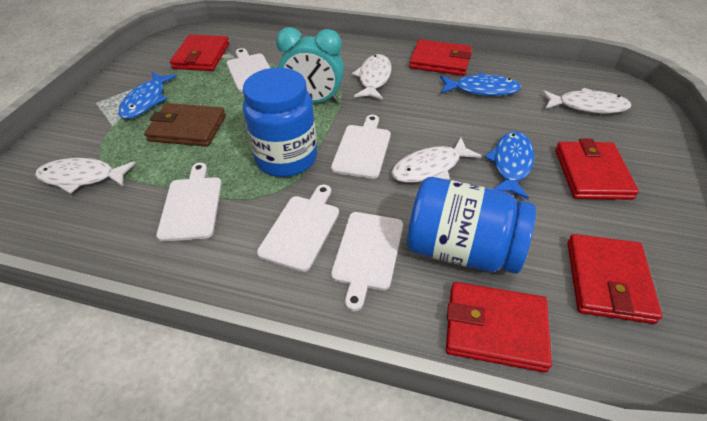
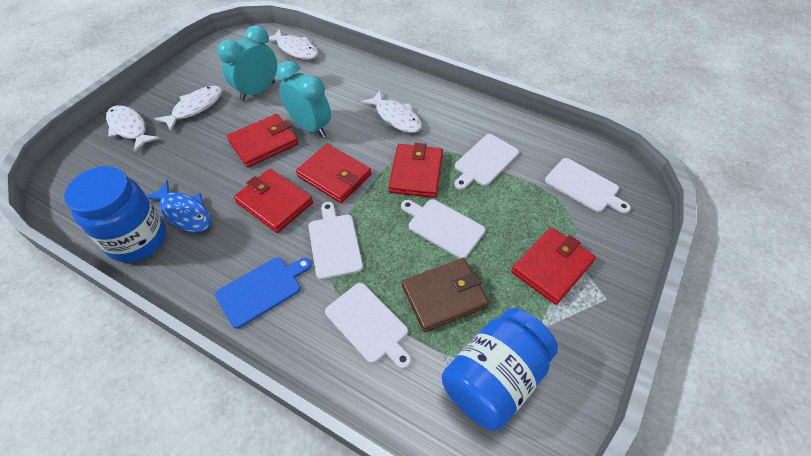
blue cutting board: 0 -> 1
blue fish: 3 -> 1
turquoise clock: 1 -> 2

